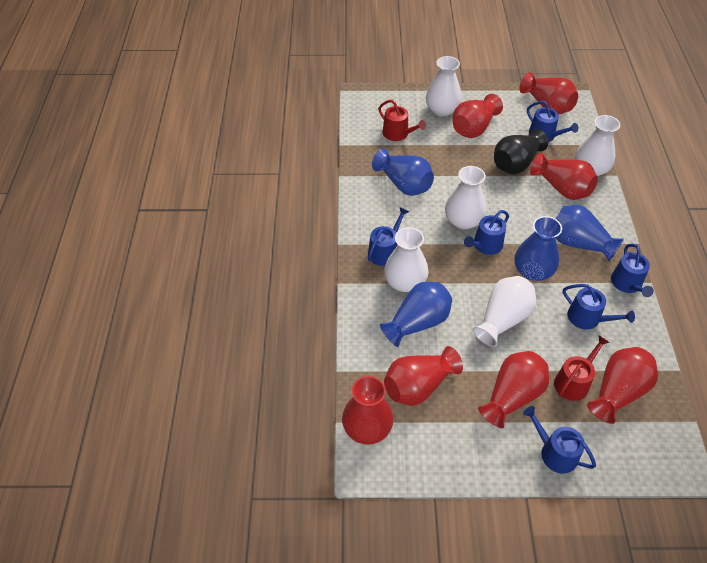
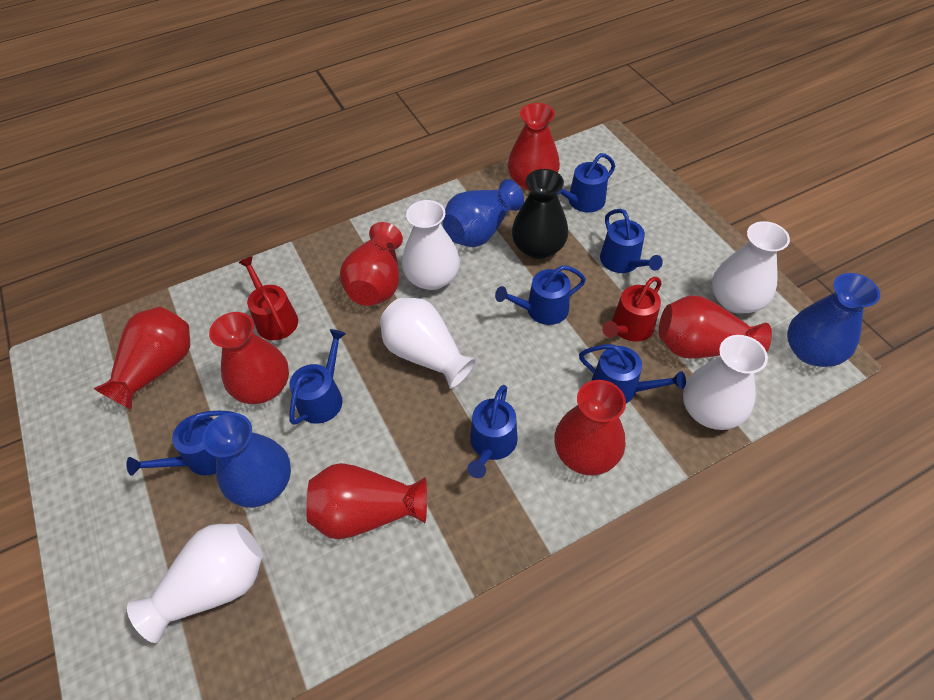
blue vase: 4 -> 3
blue watering can: 6 -> 7

